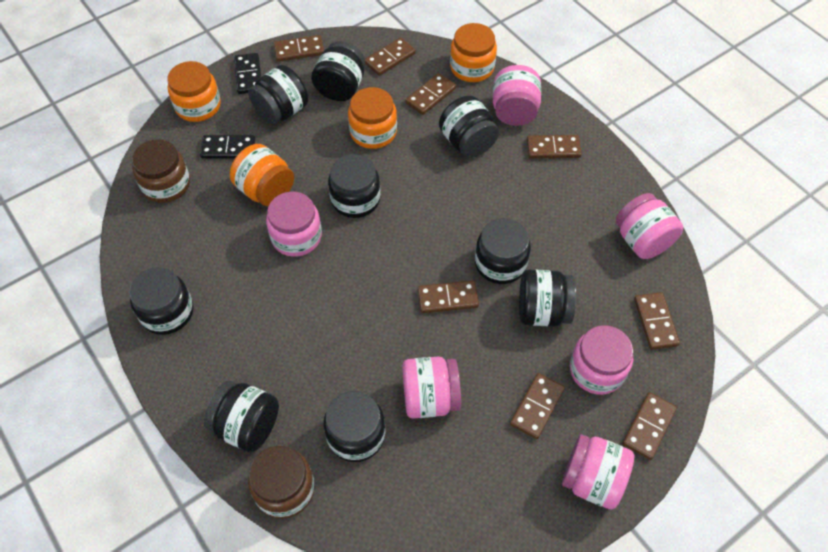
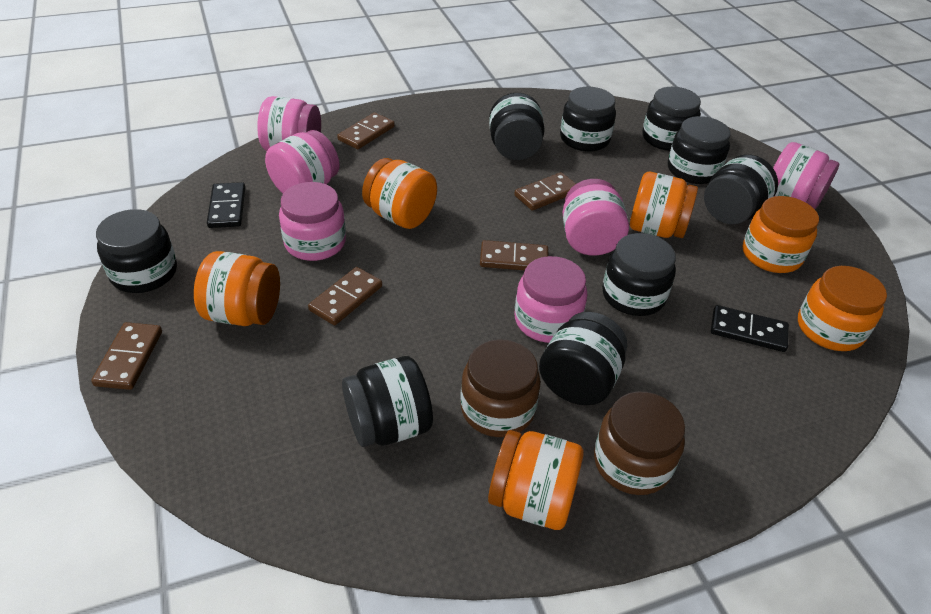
brown domino: 8 -> 5
orange jar: 4 -> 6

